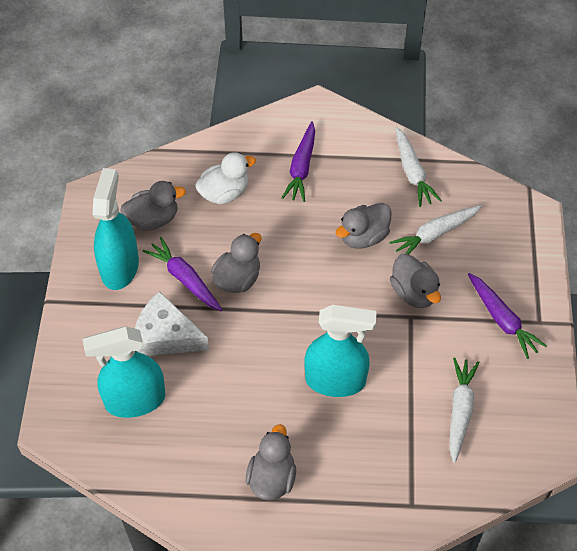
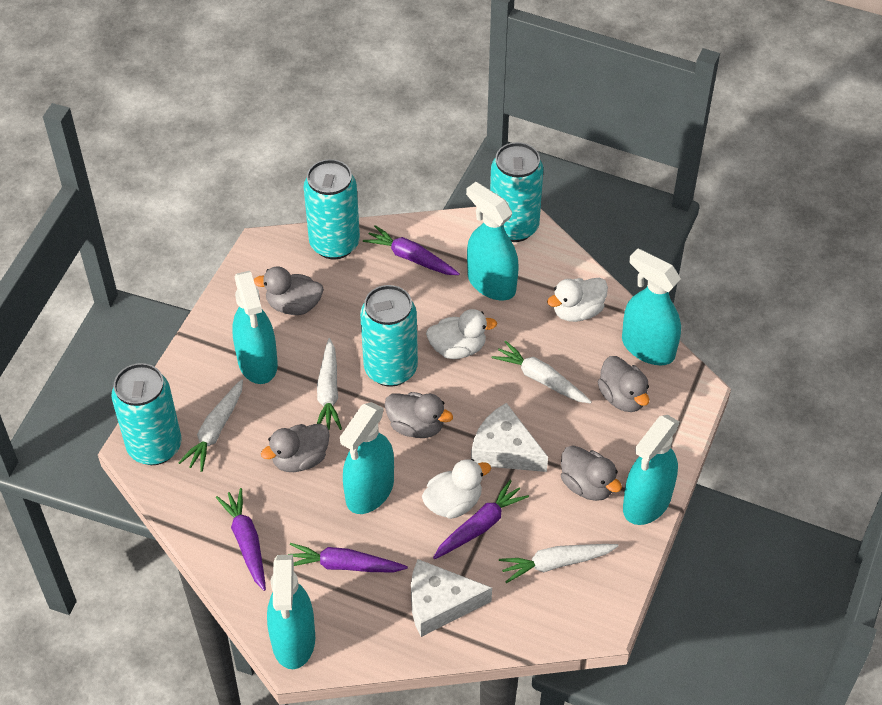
purple carrot: 3 -> 4
turquoise can: 0 -> 4
turquoise spray bottle: 3 -> 6
white carrot: 3 -> 4
white cheese: 1 -> 2
white duck: 1 -> 3

